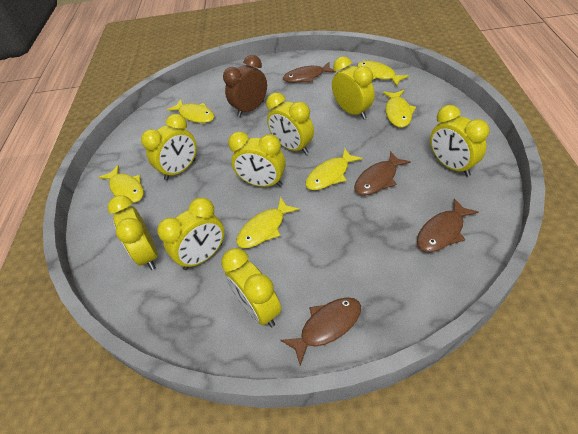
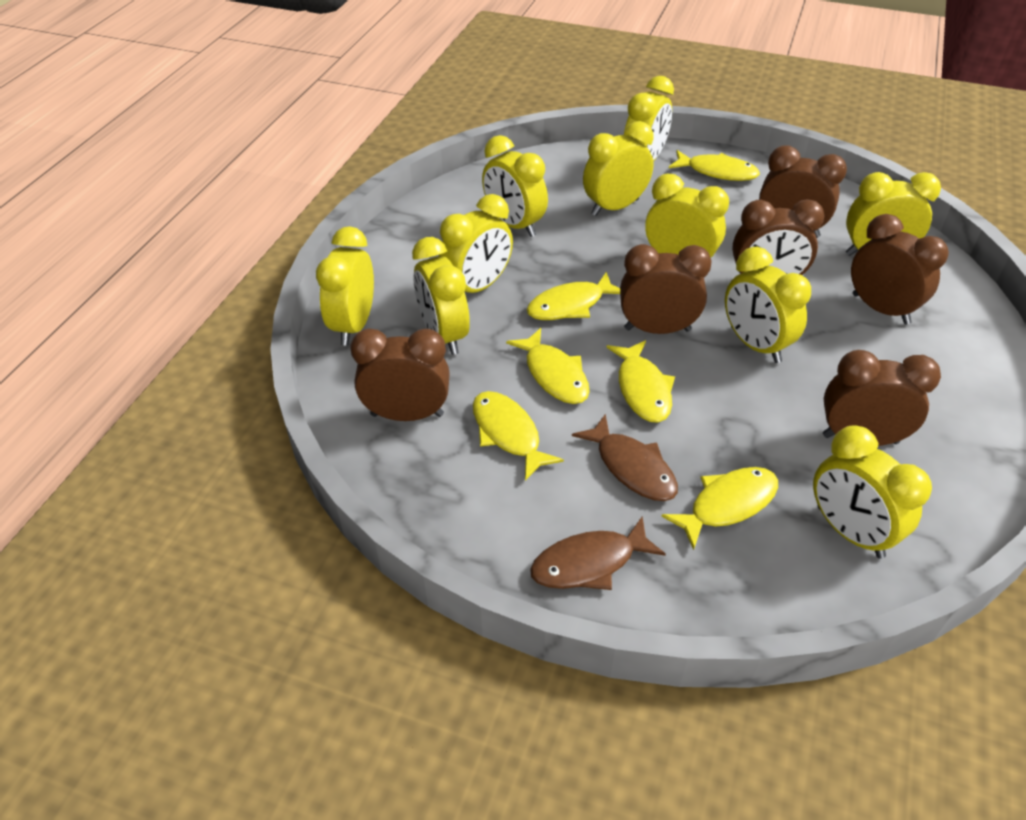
brown clock: 1 -> 6
brown fish: 4 -> 2
yellow clock: 8 -> 10

